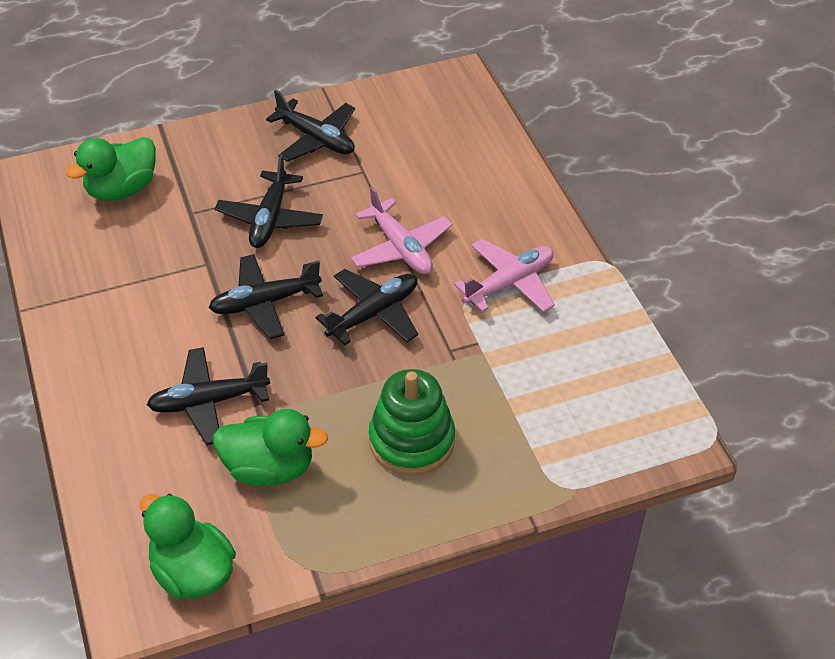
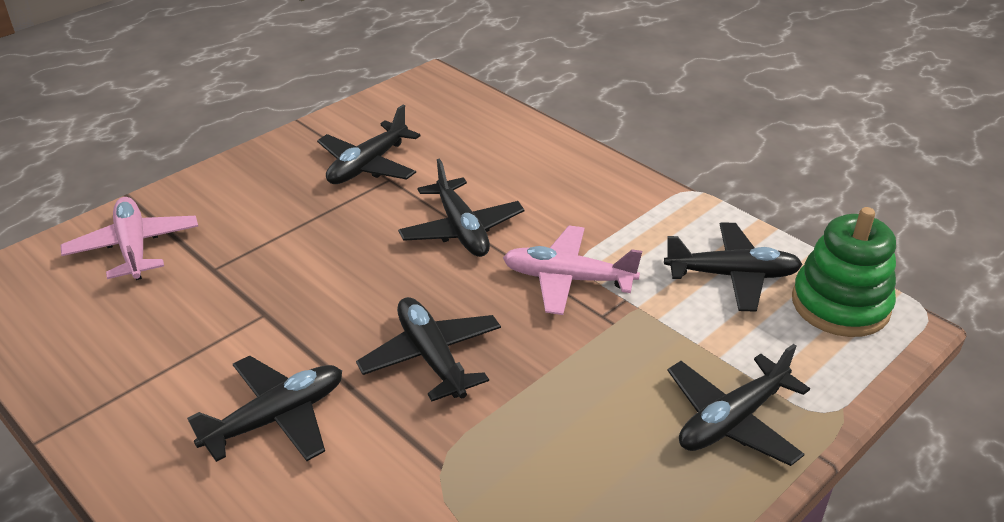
black plane: 5 -> 6
green duck: 3 -> 0

